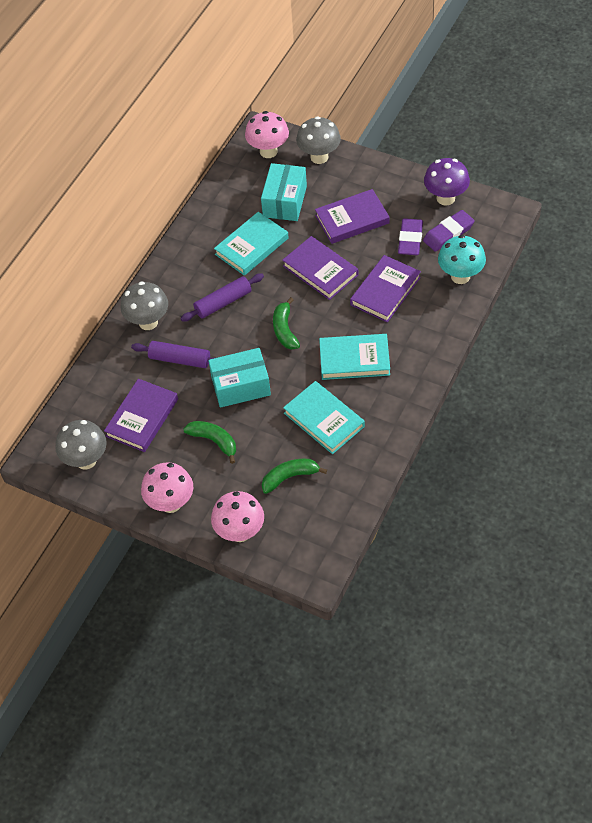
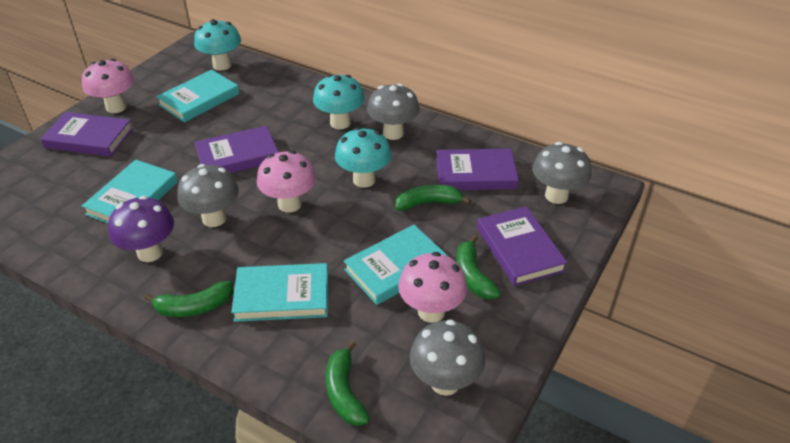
green banana: 3 -> 4
grey mushroom: 3 -> 4
purple eraser: 2 -> 0
purple rolling pin: 2 -> 0
turquoise book: 3 -> 4
turquoise box: 2 -> 0
turquoise mushroom: 1 -> 3

